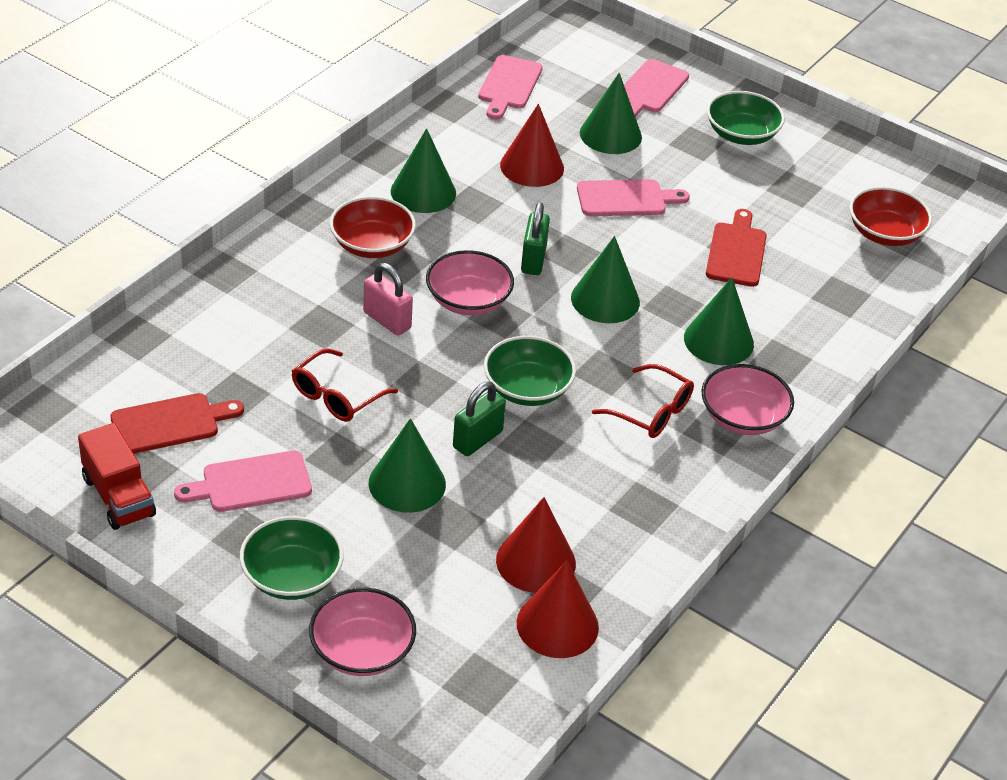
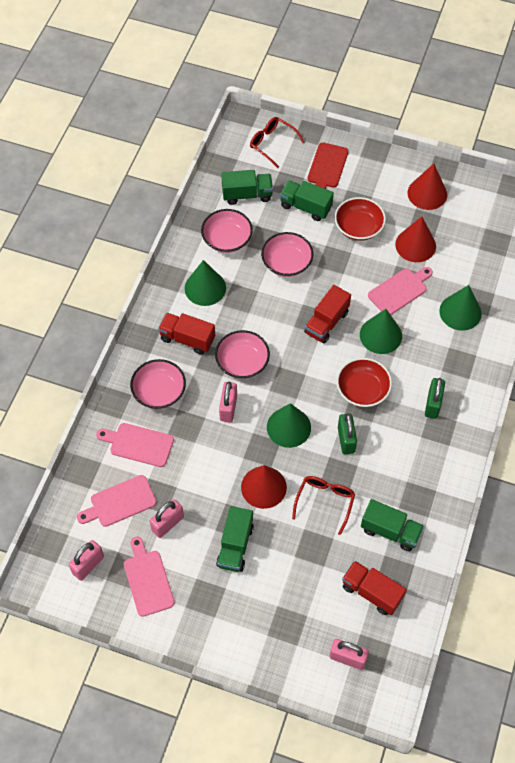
green bowl: 3 -> 0
green cone: 5 -> 4
green truck: 0 -> 4
pink bowl: 3 -> 4
pink padlock: 1 -> 4
red cutting board: 2 -> 1
red truck: 1 -> 3

